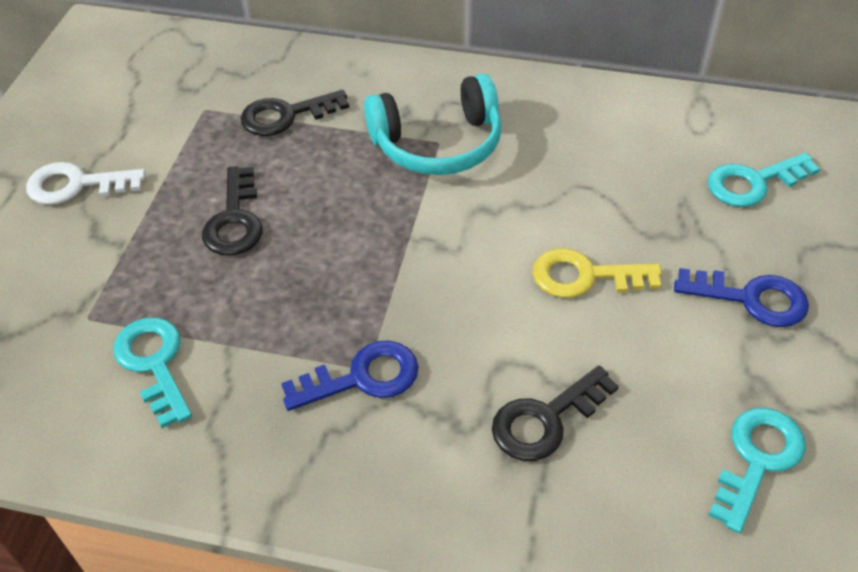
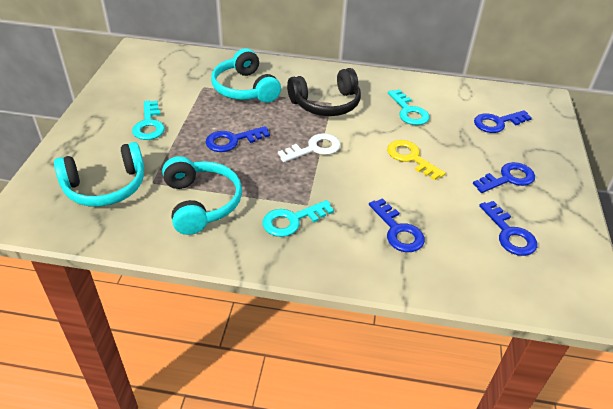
black headphones: 0 -> 1
black key: 3 -> 0
blue key: 2 -> 5
turquoise headphones: 1 -> 3

